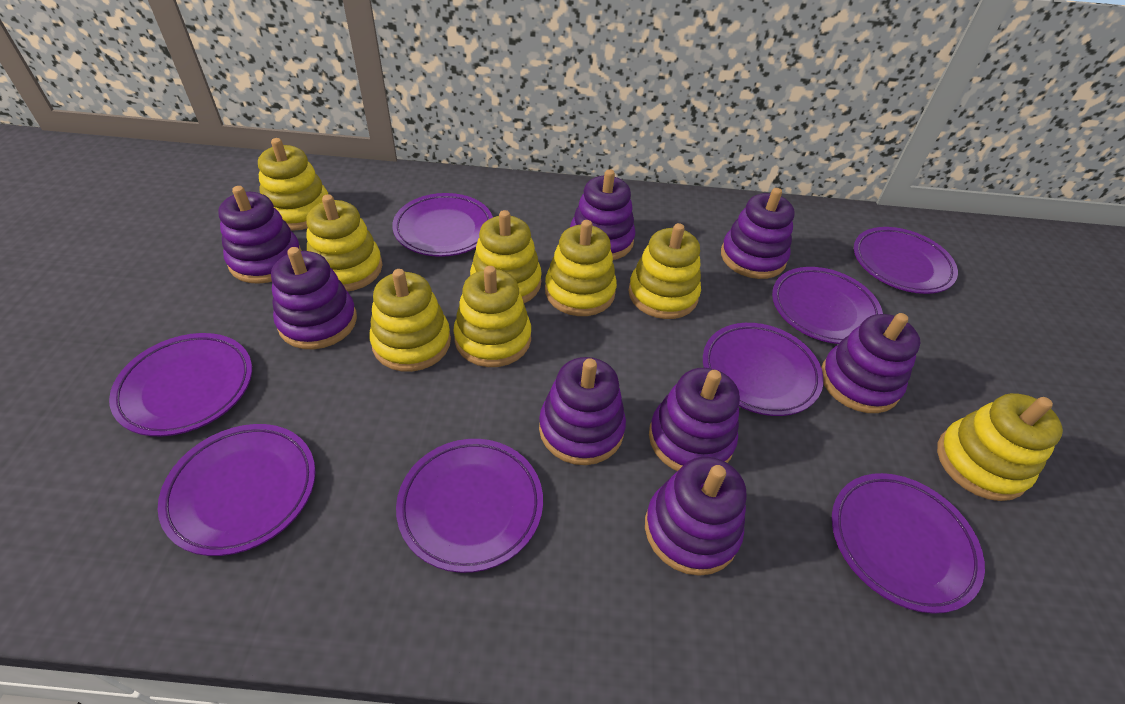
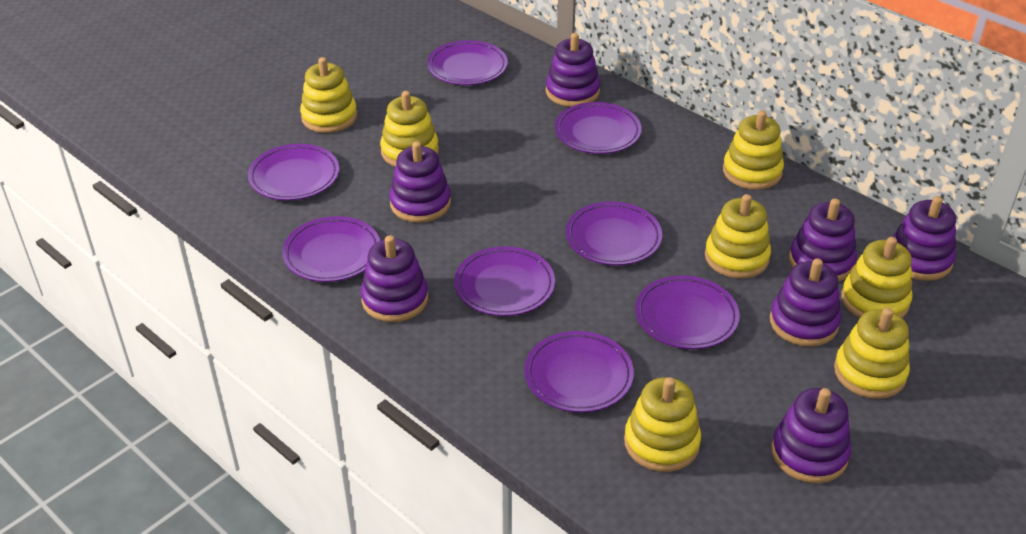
purple stacking toy: 8 -> 7
yellow stacking toy: 8 -> 7

